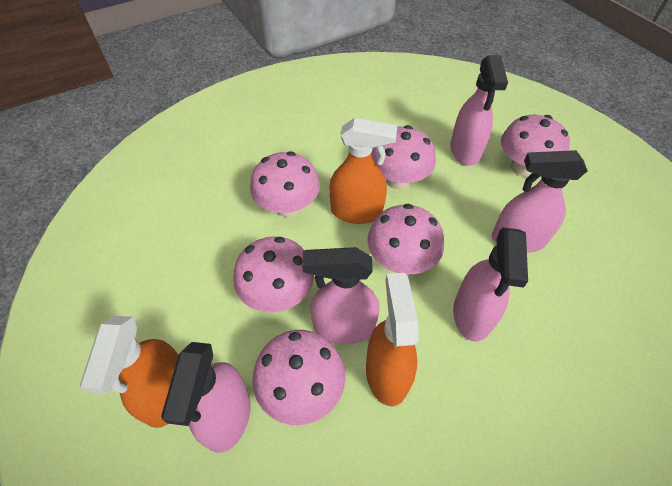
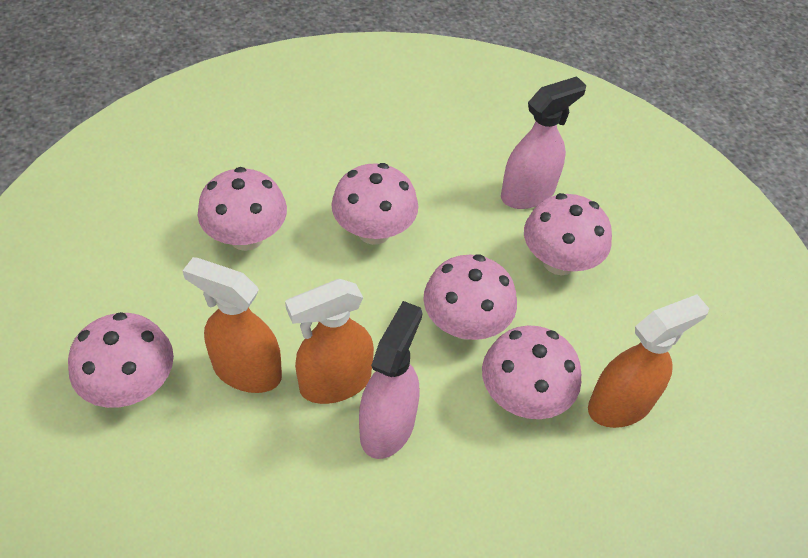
pink spray bottle: 5 -> 2

